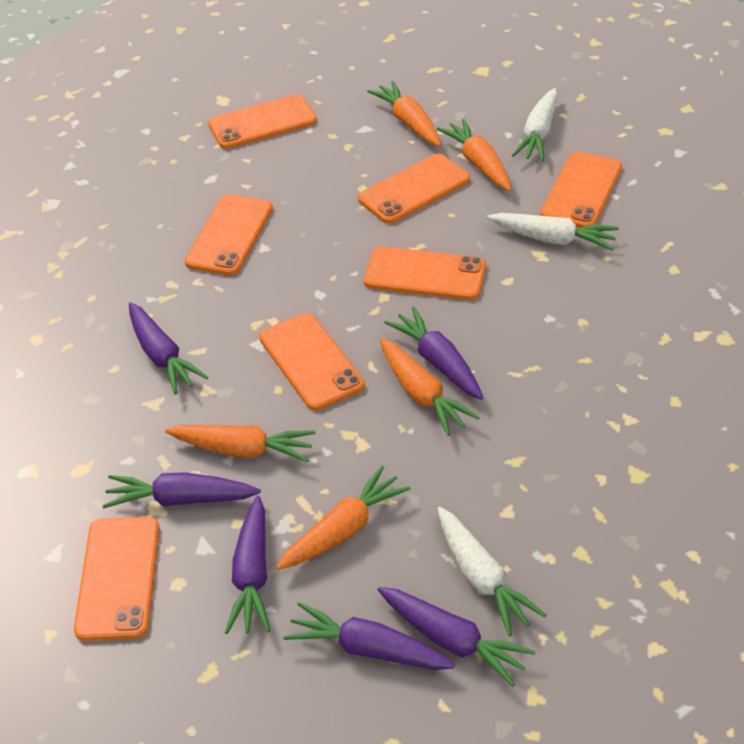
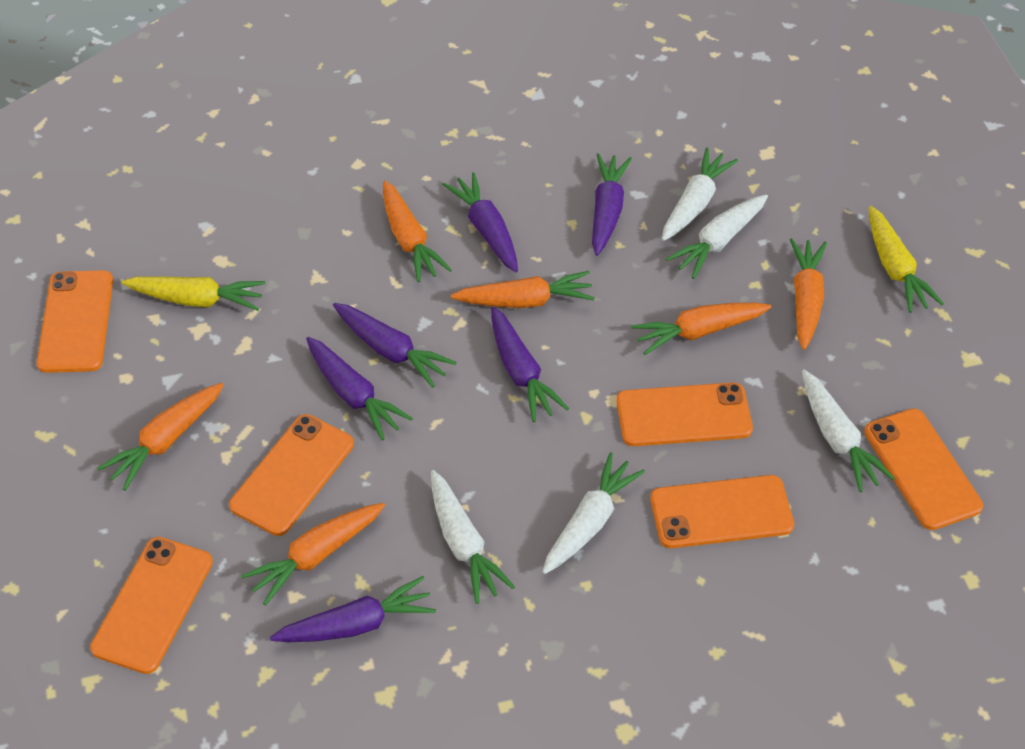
orange carrot: 5 -> 6
orange phone: 7 -> 6
white carrot: 3 -> 5
yellow carrot: 0 -> 2

